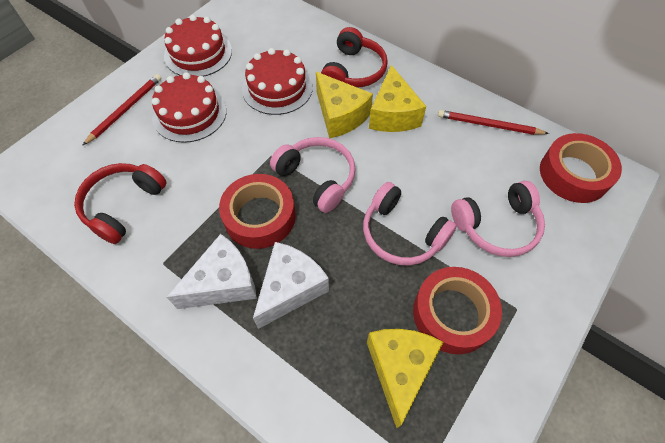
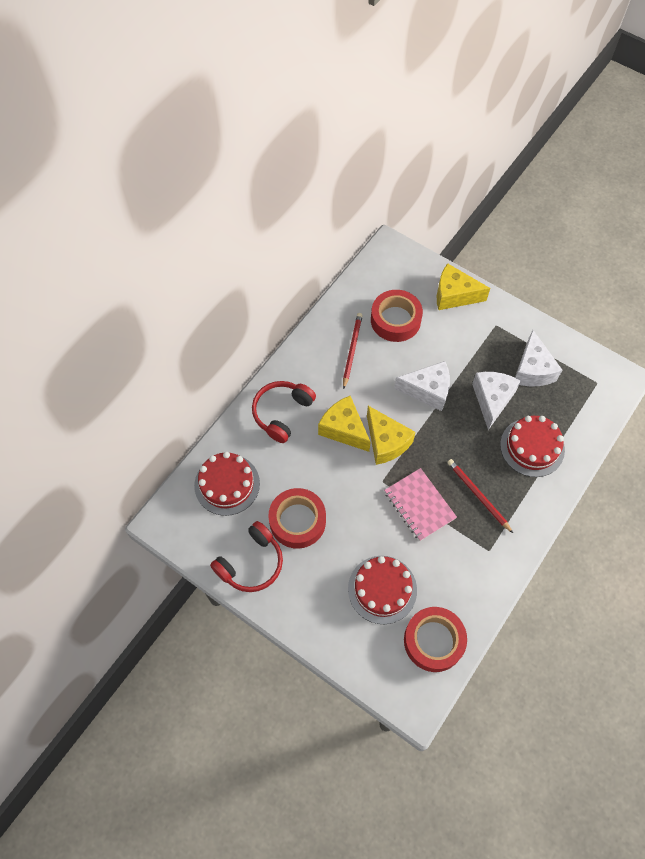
pink headphones: 3 -> 0
pink notebook: 0 -> 1
white cheese: 2 -> 3

